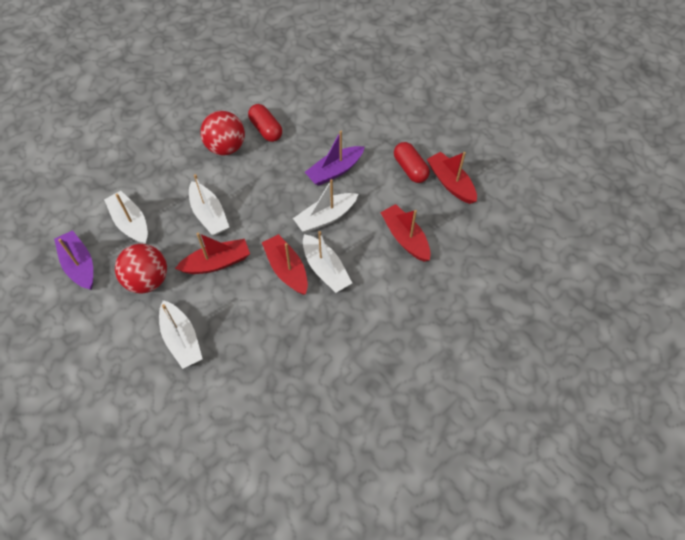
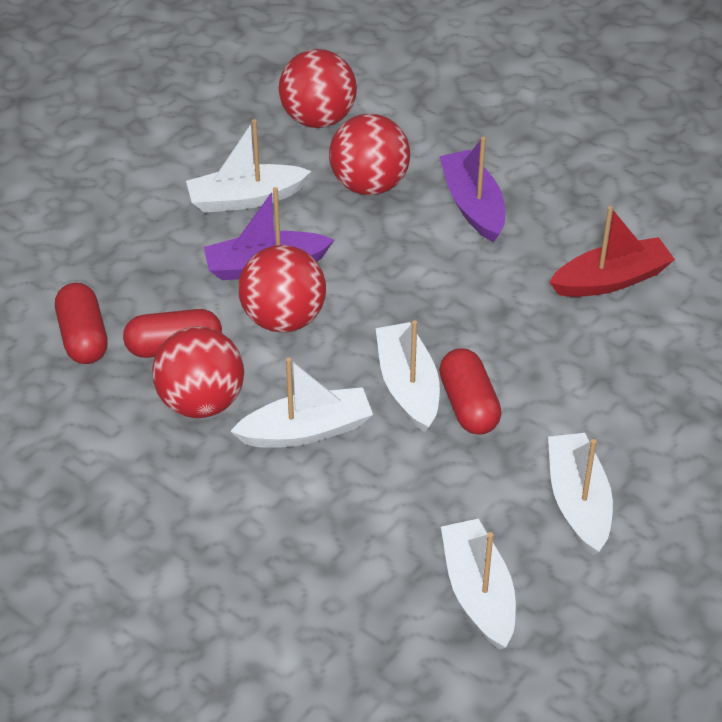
red ball: 2 -> 4
red boat: 4 -> 1
red capsule: 2 -> 3

